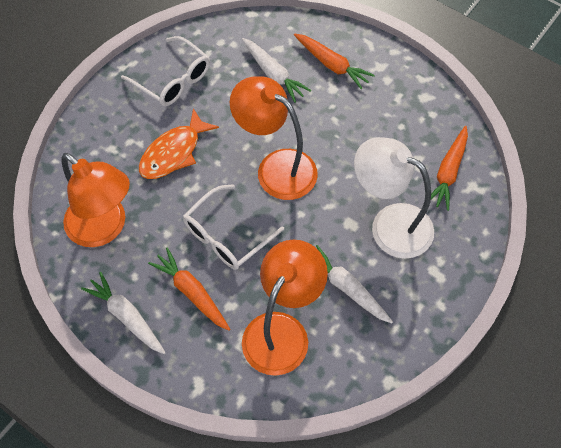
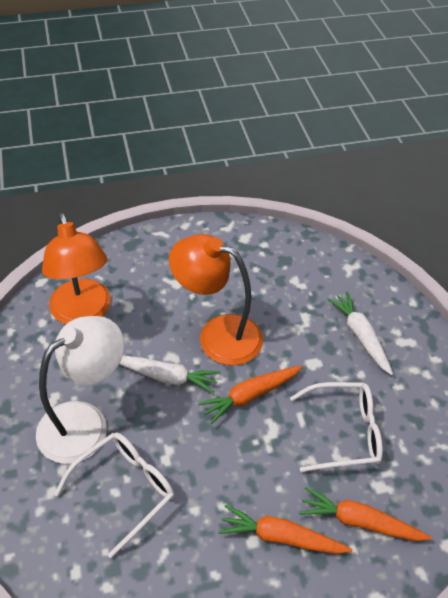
orange fish: 1 -> 0
orange lamp: 3 -> 2
white carrot: 3 -> 2

